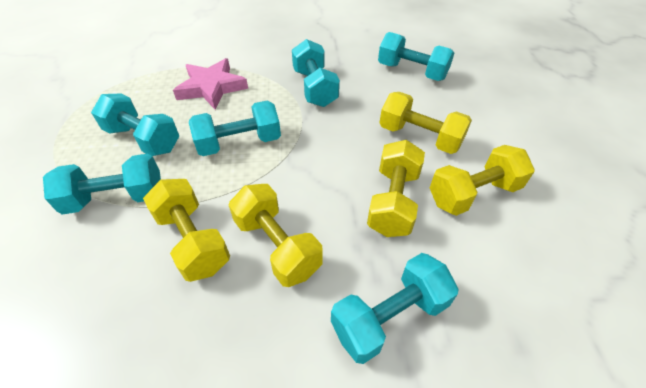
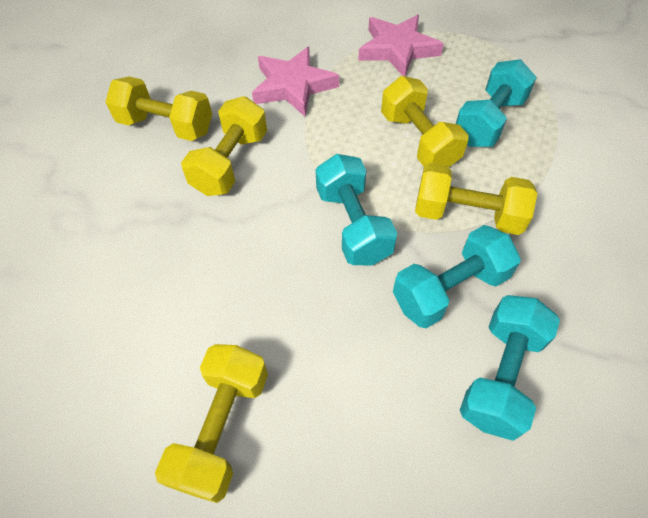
pink star: 1 -> 2
turquoise dumbbell: 6 -> 4

